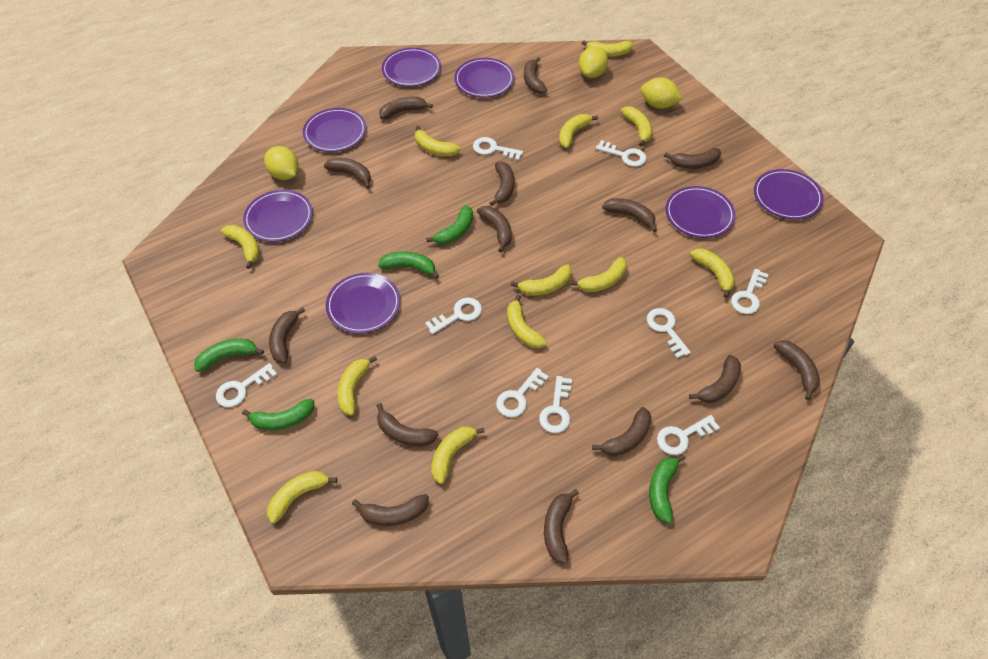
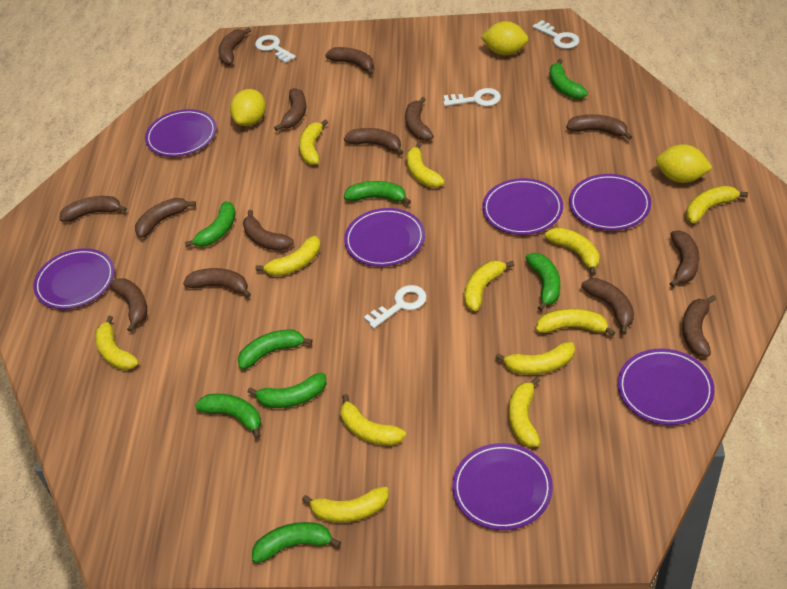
green banana: 5 -> 8
white key: 9 -> 4

